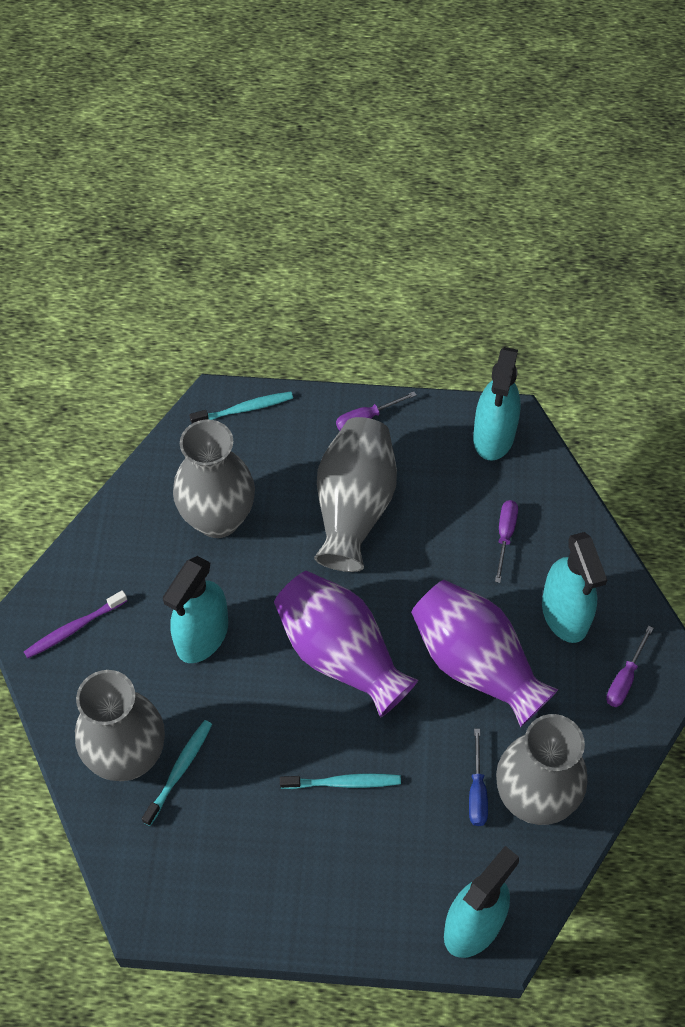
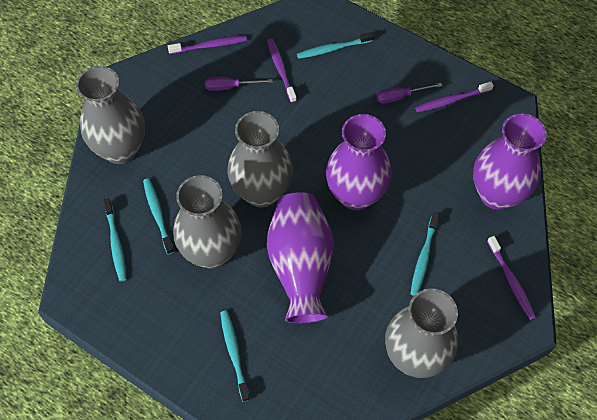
blue screwdriver: 1 -> 0
purple screwdriver: 3 -> 2
purple toothbrush: 1 -> 4
purple vase: 2 -> 3
turquoise spray bottle: 4 -> 0
turquoise toothbrush: 3 -> 5

